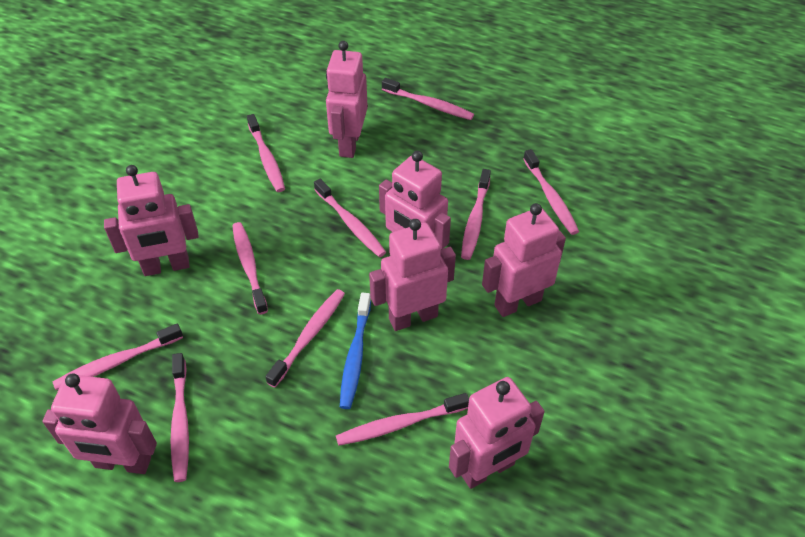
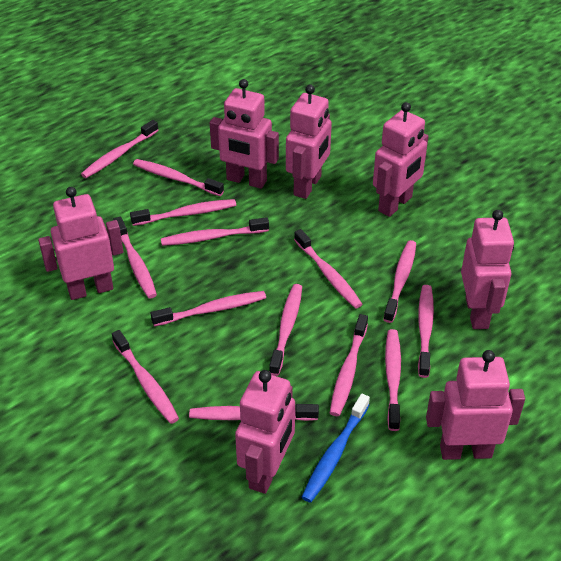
pink toothbrush: 10 -> 14

